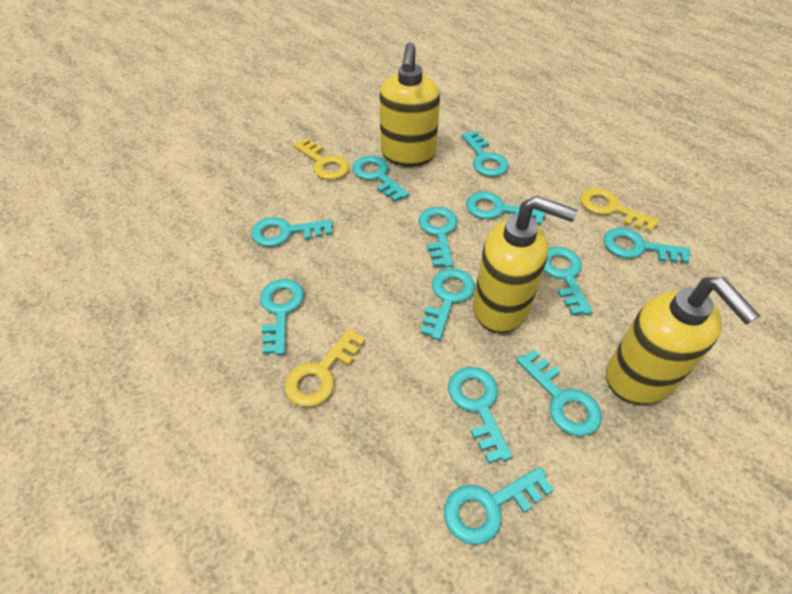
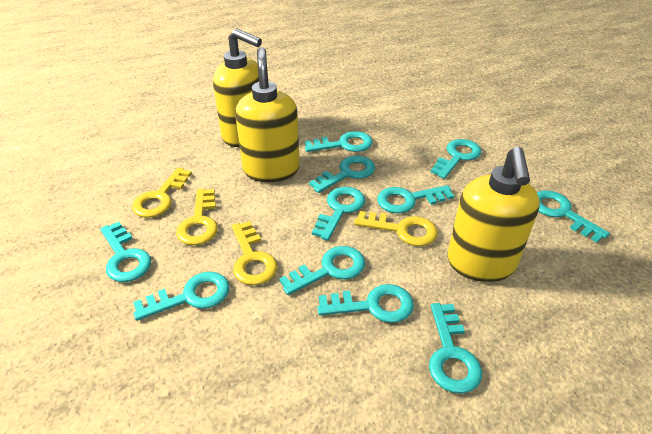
turquoise key: 12 -> 11
yellow key: 3 -> 4

